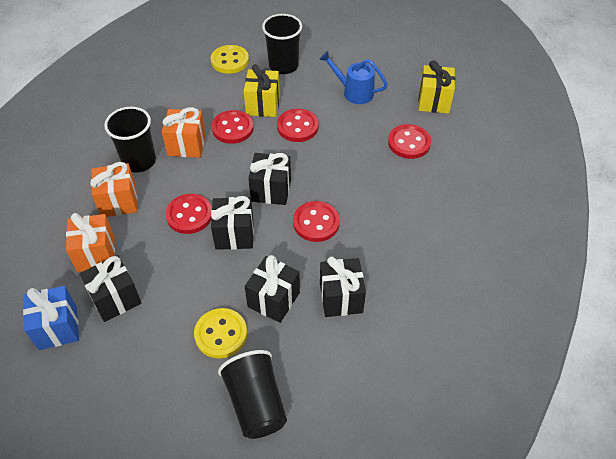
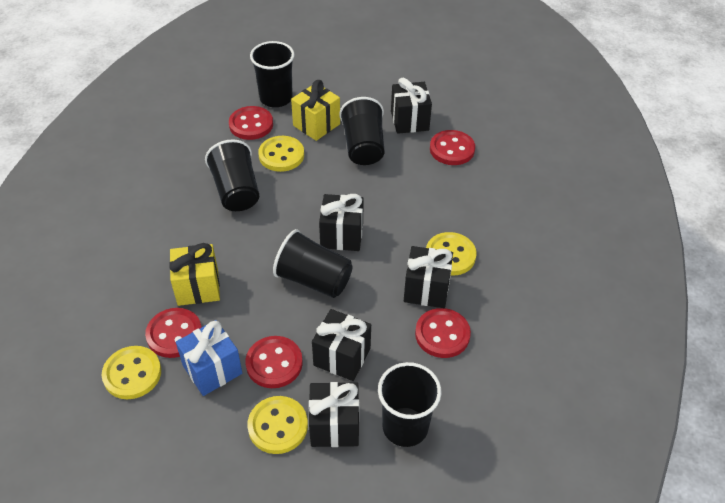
black cup: 3 -> 5
blue watering can: 1 -> 0
orange gift: 3 -> 0
yellow button: 2 -> 4

